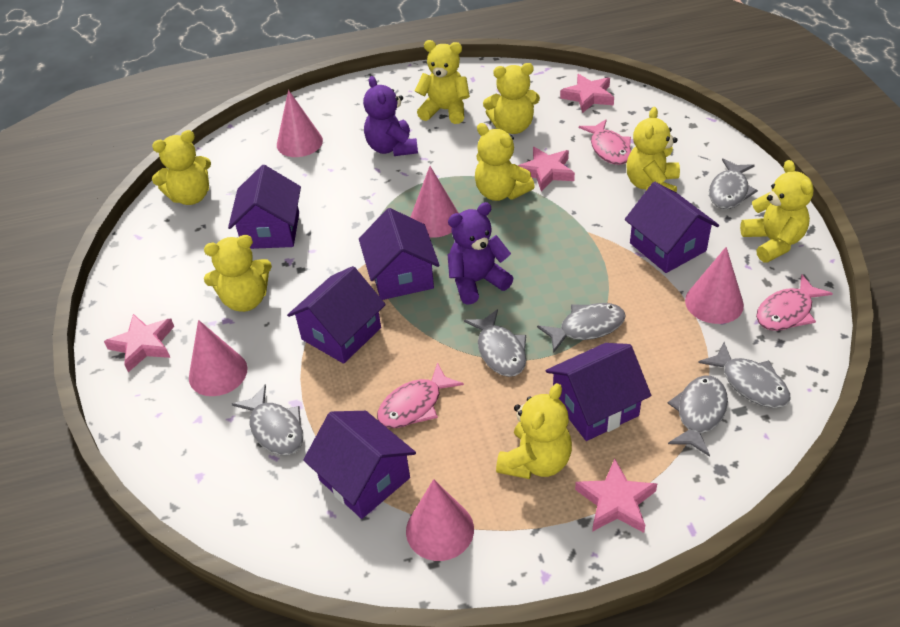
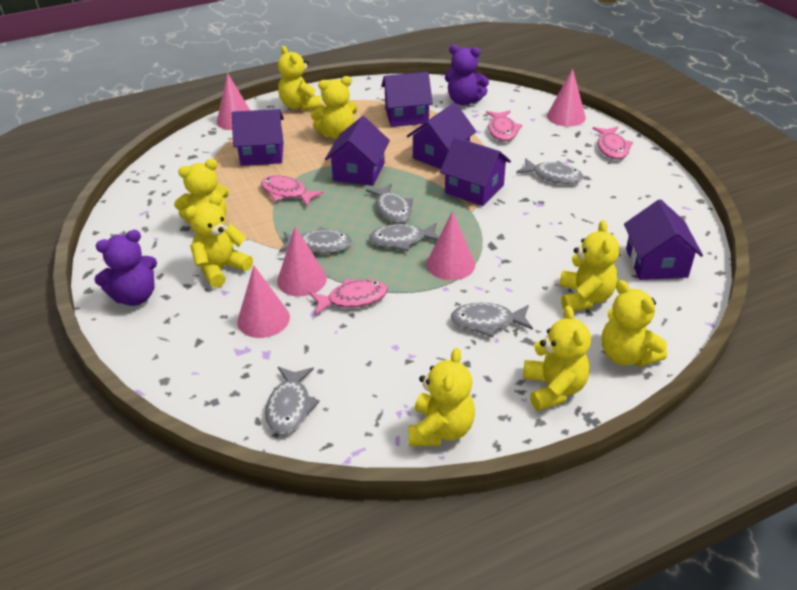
pink fish: 3 -> 4
pink star: 4 -> 0

